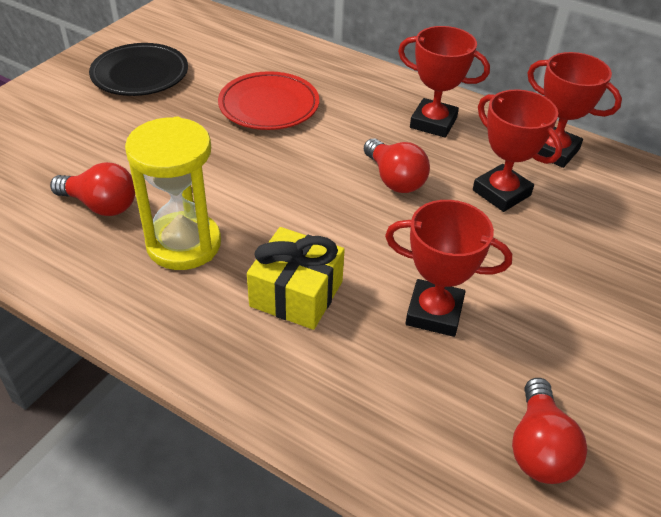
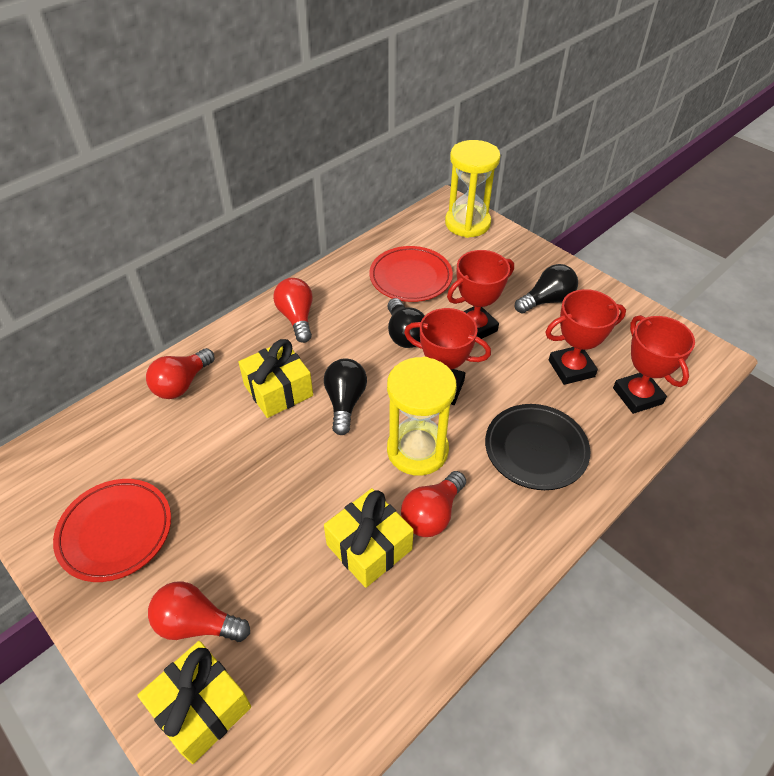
black light bulb: 0 -> 3
red light bulb: 3 -> 4
red plate: 1 -> 2
yellow gift: 1 -> 3
yellow hourglass: 1 -> 2

